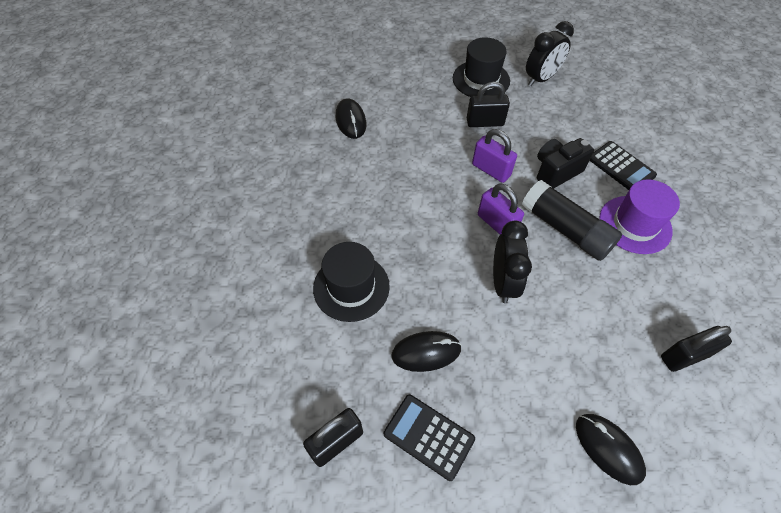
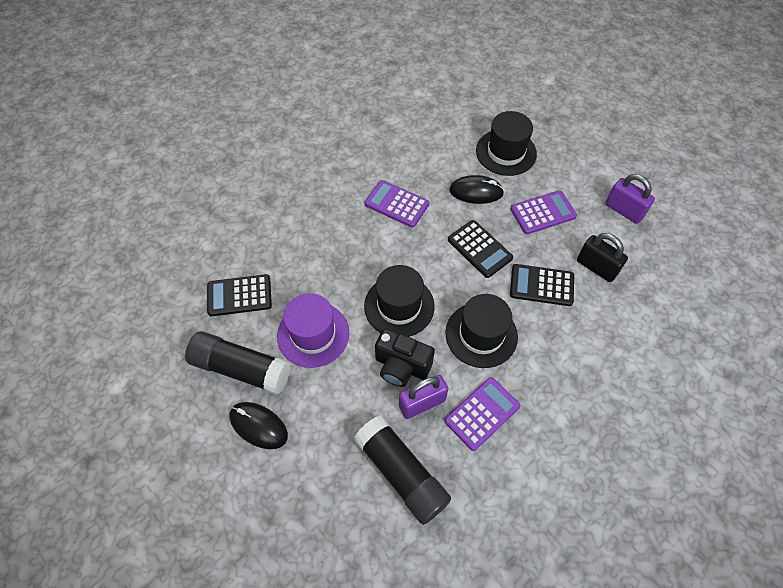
black calculator: 2 -> 3
black clock: 2 -> 0
black glue stick: 1 -> 2
black hat: 2 -> 3
black mouse: 3 -> 2
black padlock: 3 -> 1
purple calculator: 0 -> 3

